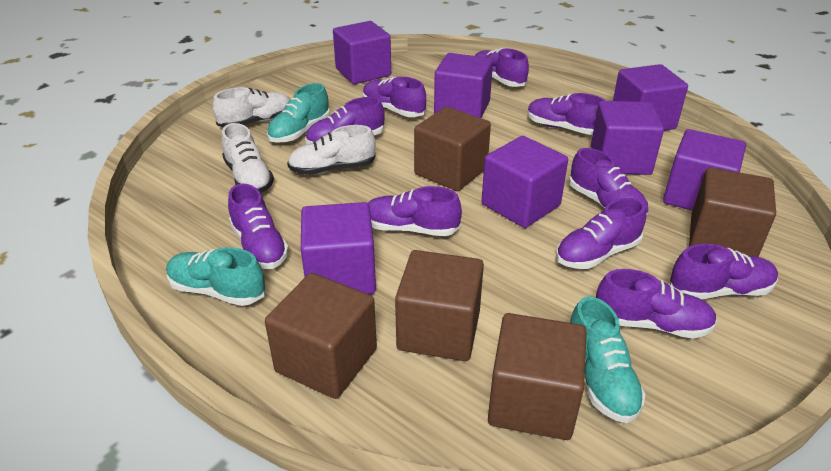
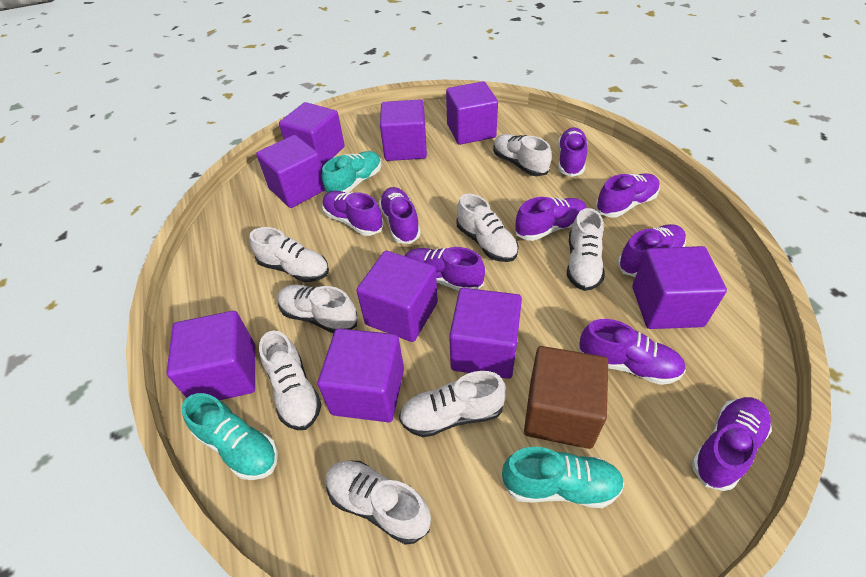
brown cube: 5 -> 1
purple cube: 7 -> 9
purple shoe: 10 -> 9
white shoe: 3 -> 8

